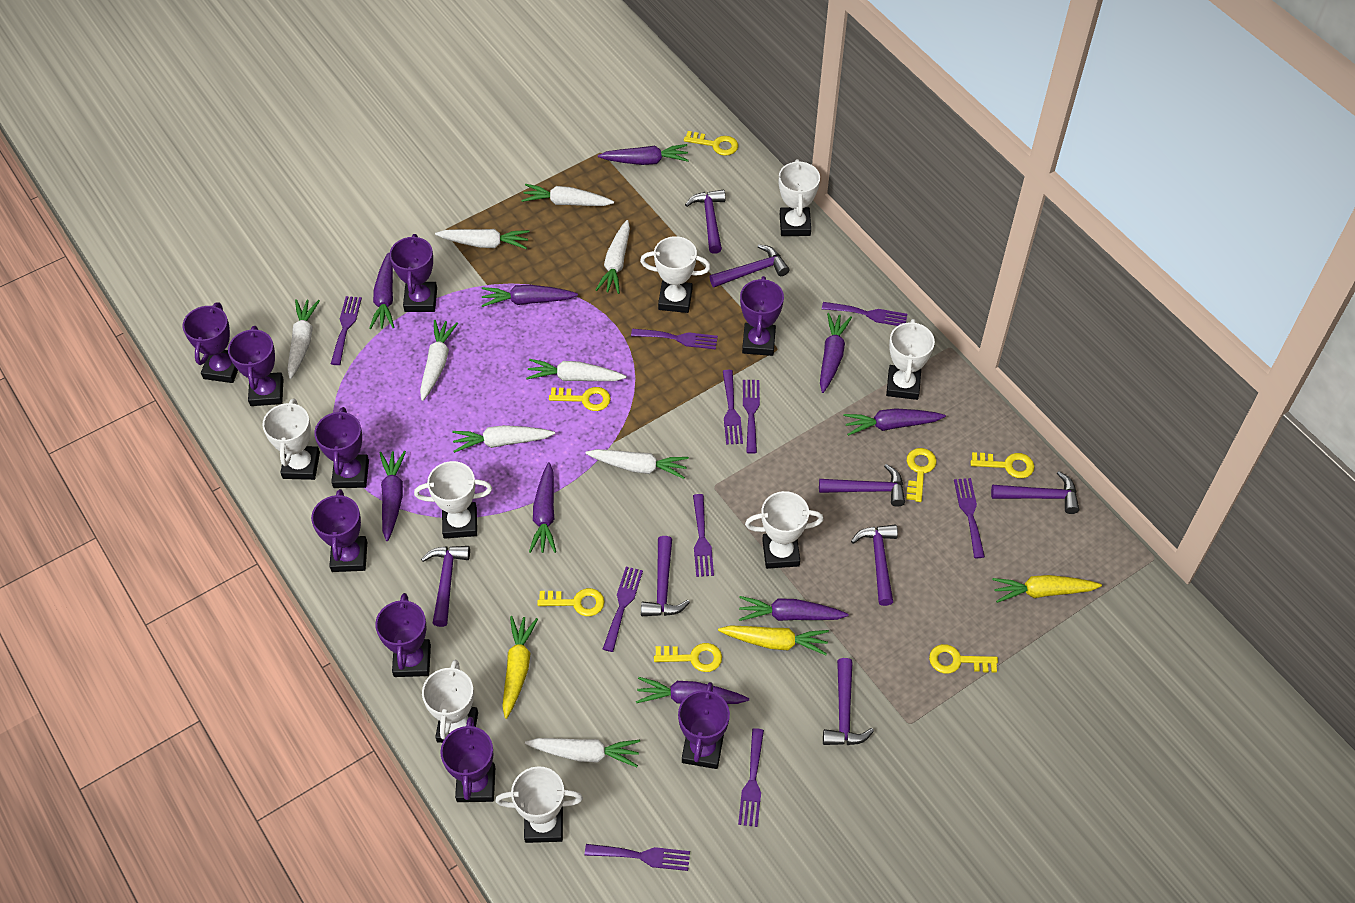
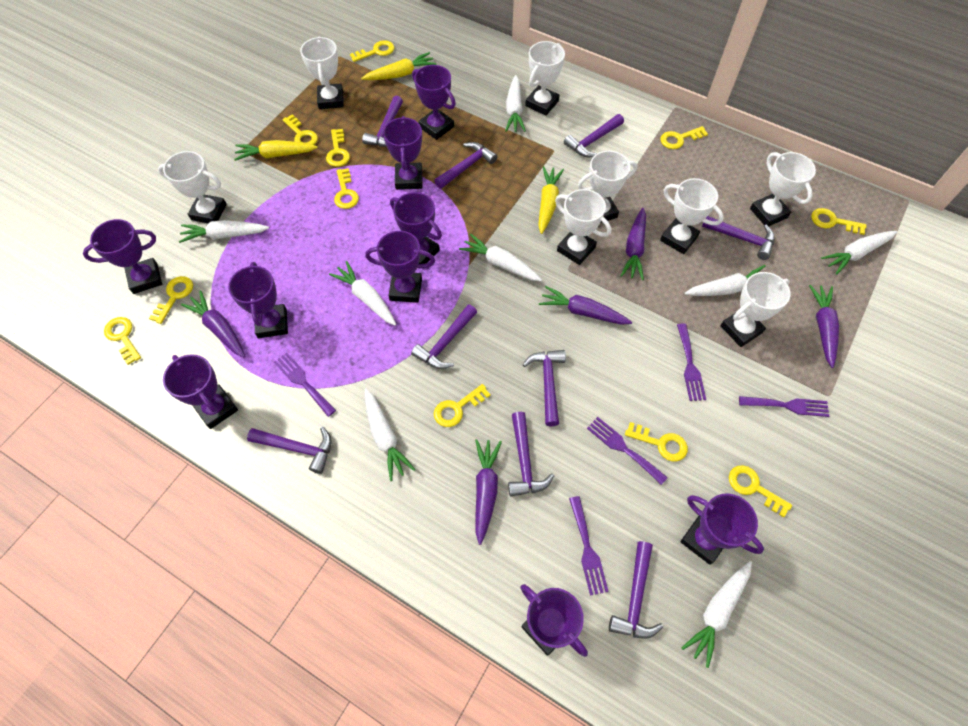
purple carrot: 9 -> 5
purple fork: 10 -> 5
purple hammer: 8 -> 9
white carrot: 9 -> 8
yellow key: 7 -> 11

